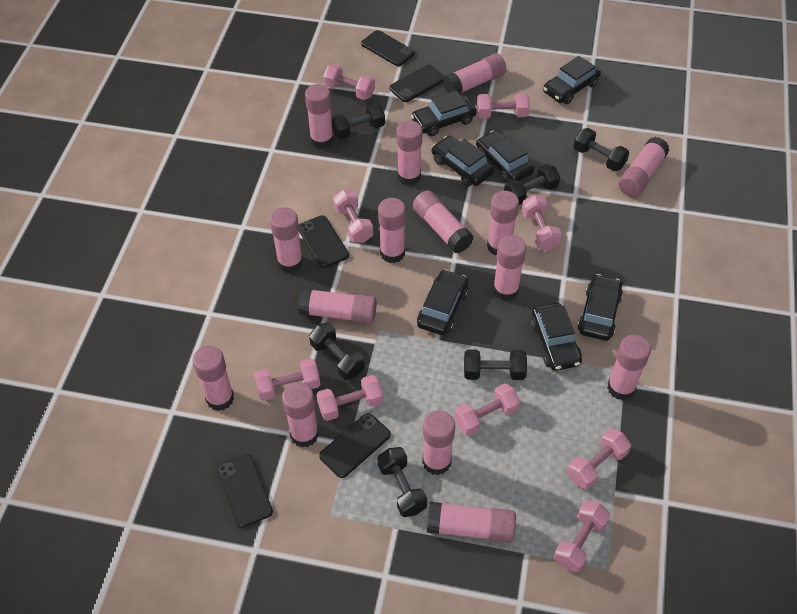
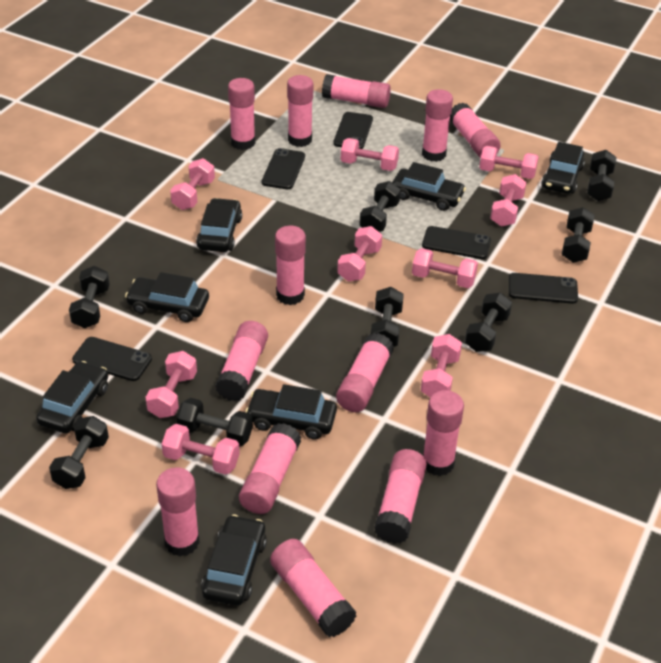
black dumbbell: 6 -> 8
pink glue stick: 15 -> 13

